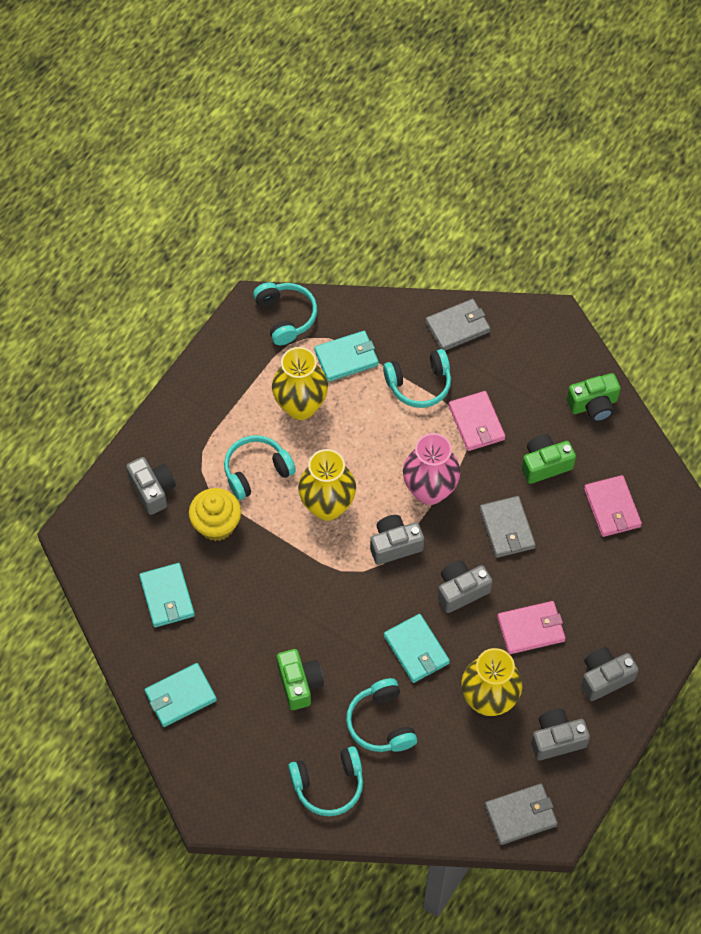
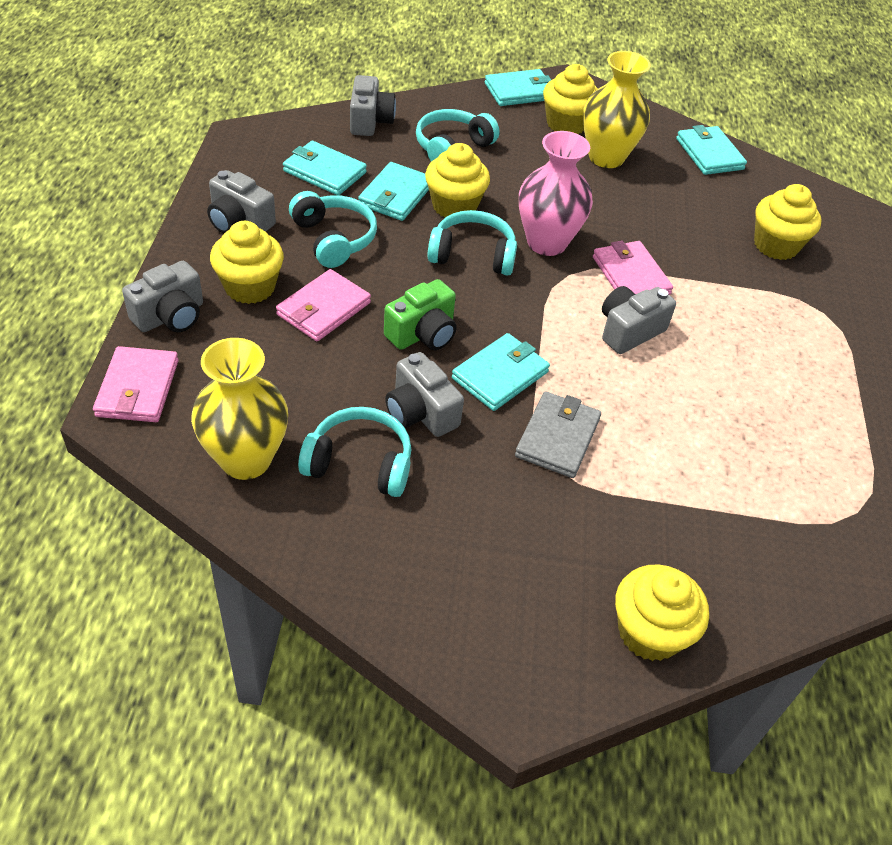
green camera: 3 -> 1
grey wallet: 3 -> 1
turquoise headphones: 5 -> 4
turquoise wallet: 4 -> 5
yellow cupcake: 1 -> 5
yellow vase: 3 -> 2

